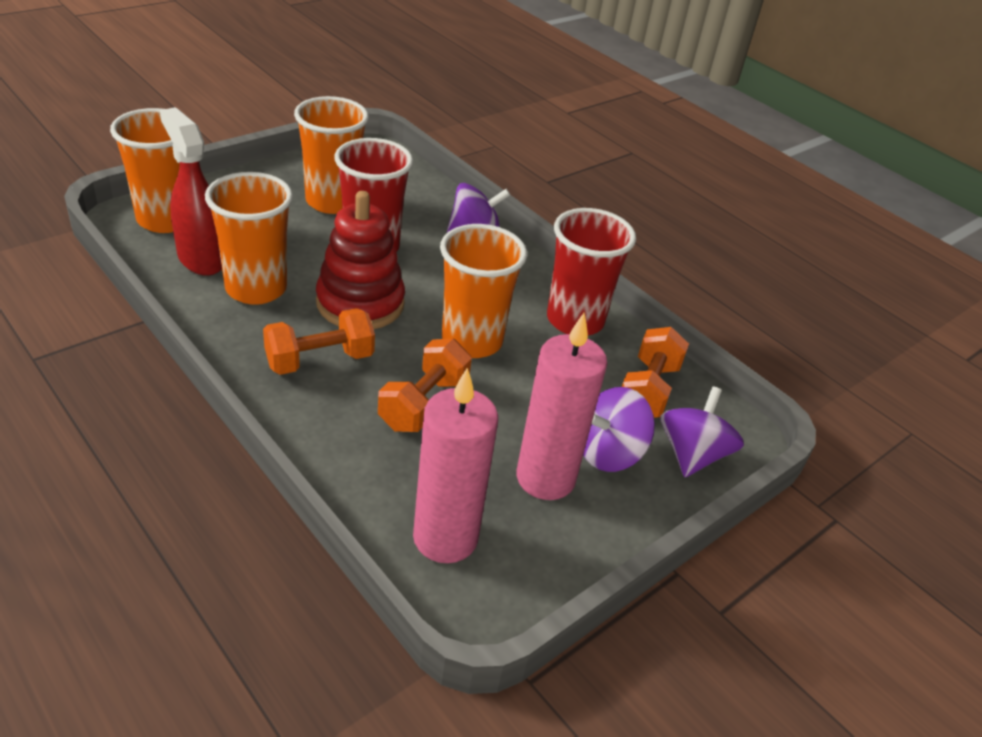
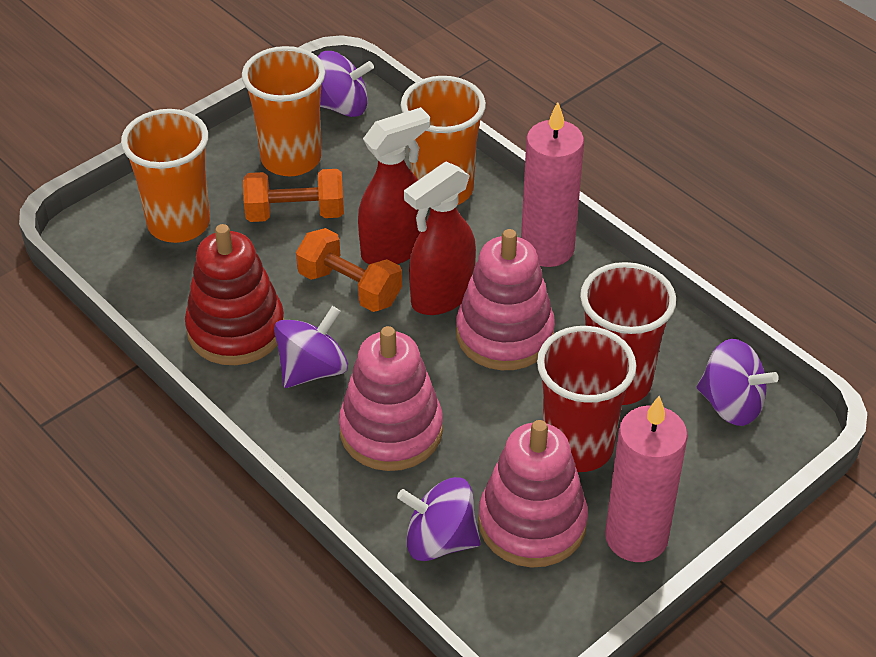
orange cup: 4 -> 3
orange dumbbell: 3 -> 2
pink stacking toy: 0 -> 3
purple spinning top: 3 -> 4
red spray bottle: 1 -> 2

